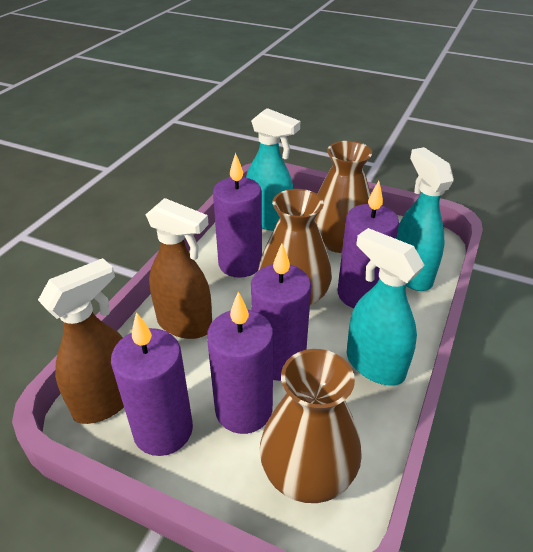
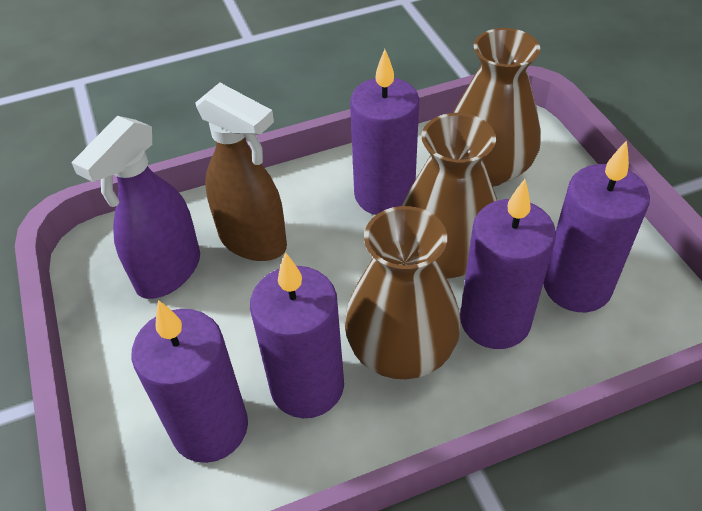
brown spray bottle: 2 -> 1
purple spray bottle: 0 -> 1
turquoise spray bottle: 3 -> 0

